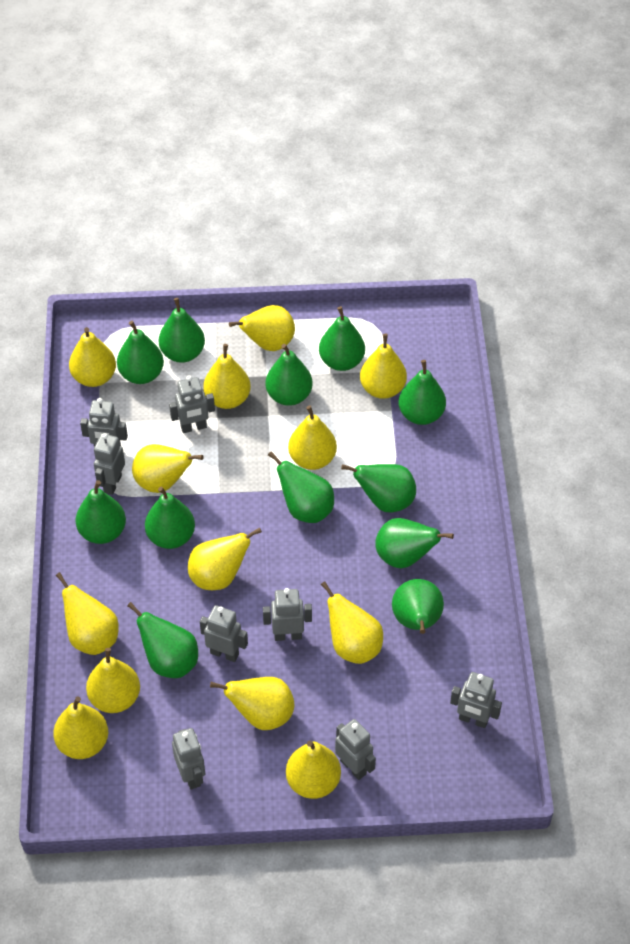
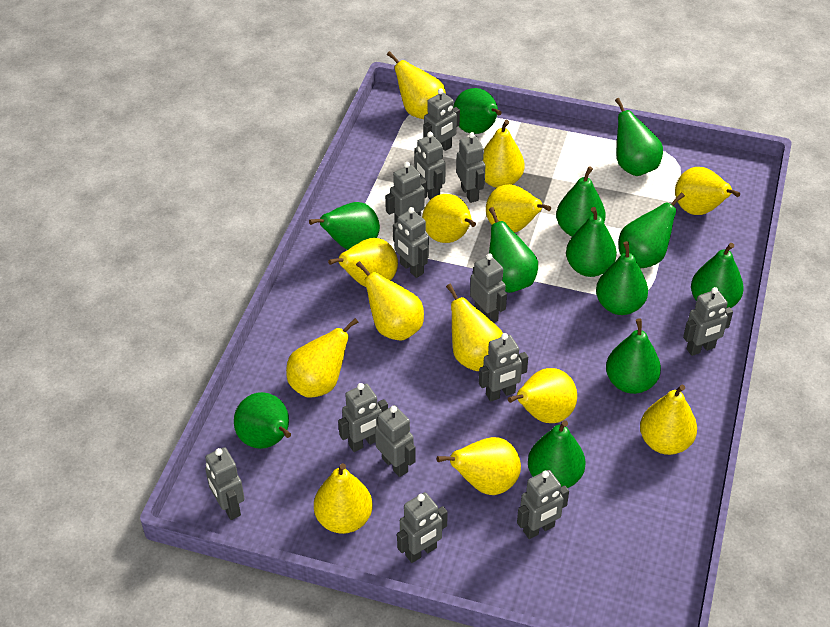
grey robot: 8 -> 13

